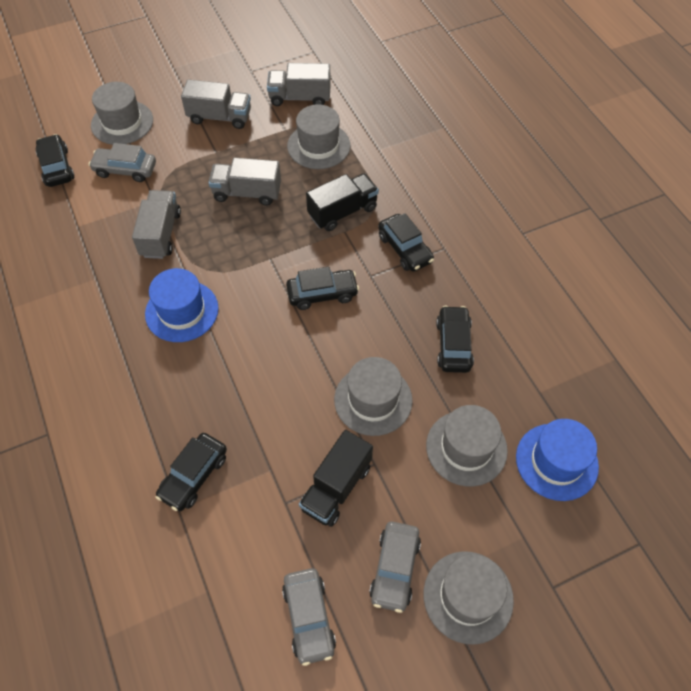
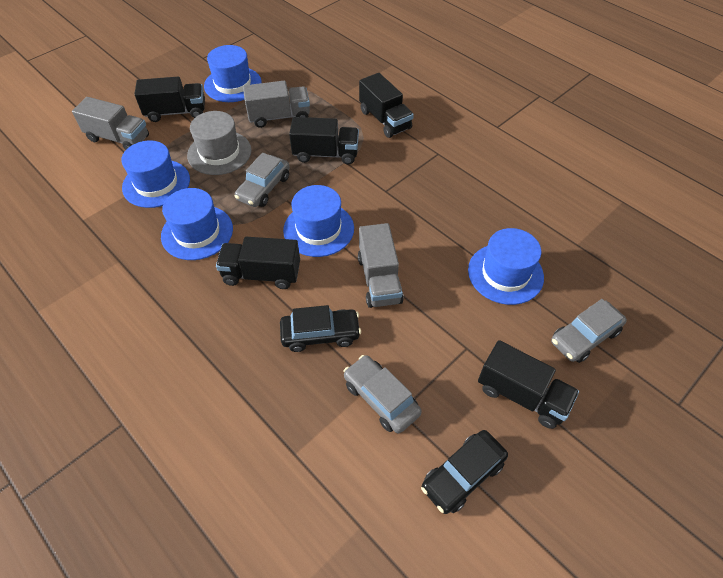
black car: 5 -> 2
black truck: 2 -> 5
blue hat: 2 -> 5
grey hat: 5 -> 1
grey truck: 4 -> 3

